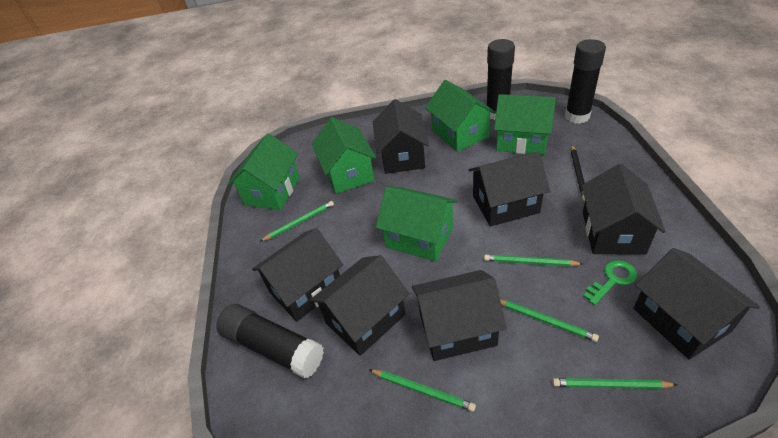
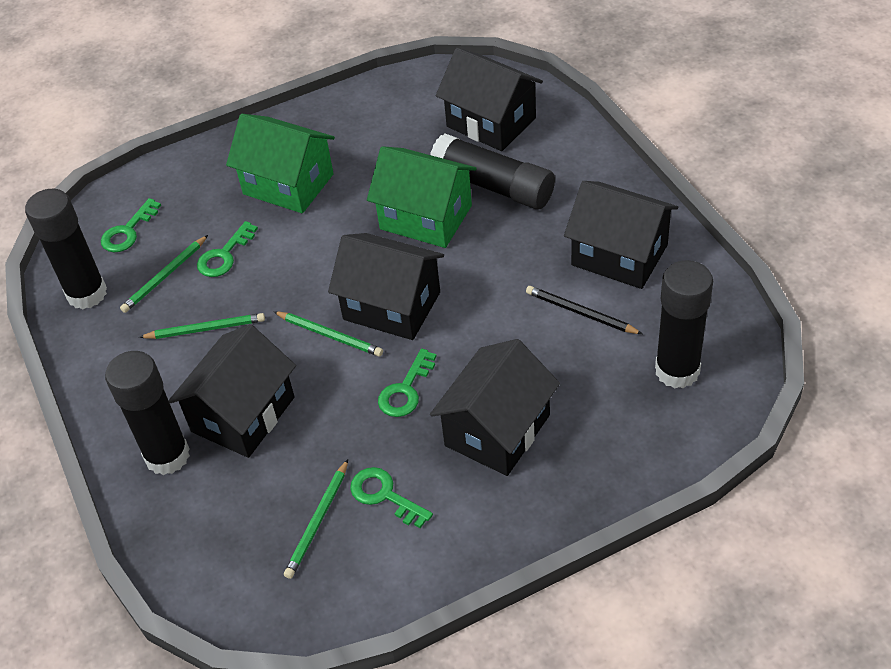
black glue stick: 3 -> 4
black house: 7 -> 5
green house: 5 -> 2
green key: 1 -> 4
green pencil: 5 -> 4

